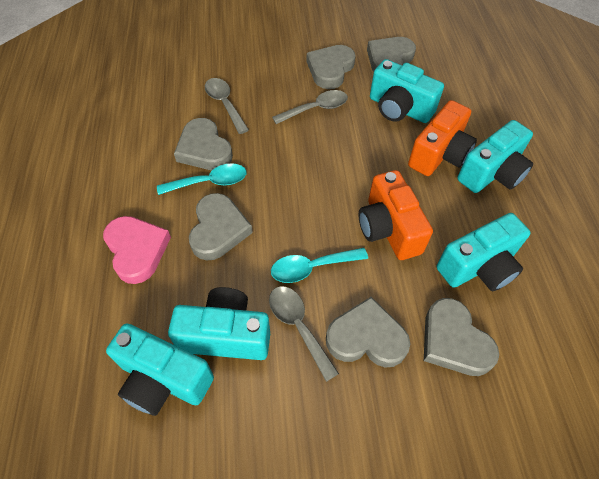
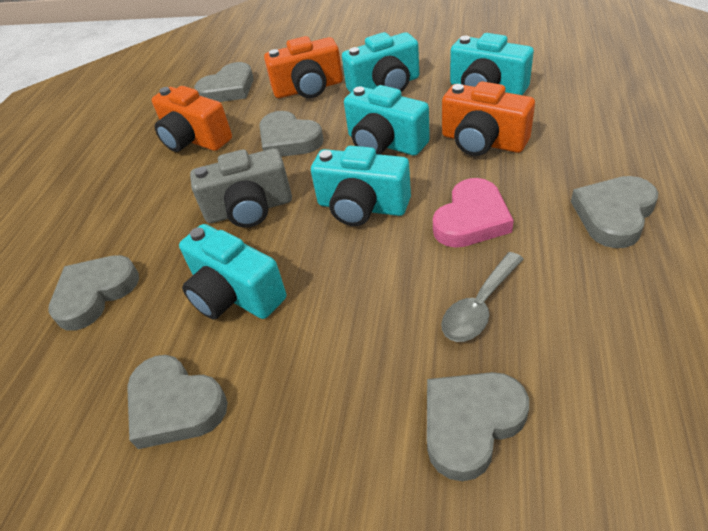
grey camera: 0 -> 1
grey spoon: 3 -> 1
orange camera: 2 -> 3
turquoise spoon: 2 -> 0

